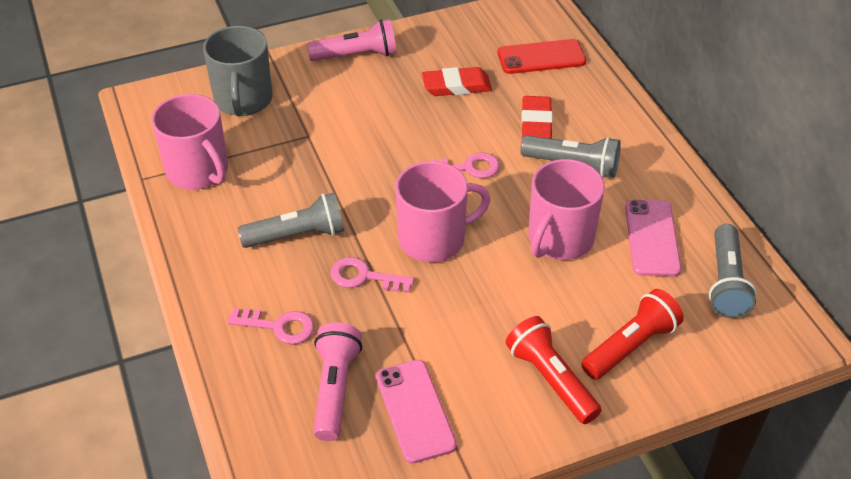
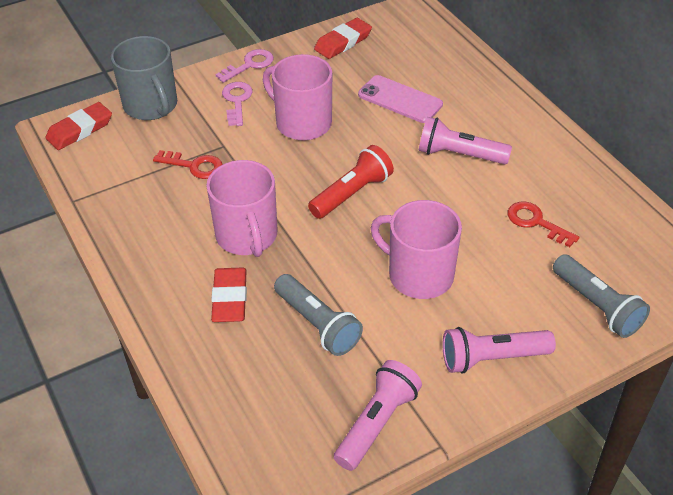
grey flashlight: 3 -> 2
pink flashlight: 2 -> 3
pink key: 3 -> 2
pink phone: 2 -> 1
red eraser: 2 -> 3
red flashlight: 2 -> 1
red key: 0 -> 2
red phone: 1 -> 0

